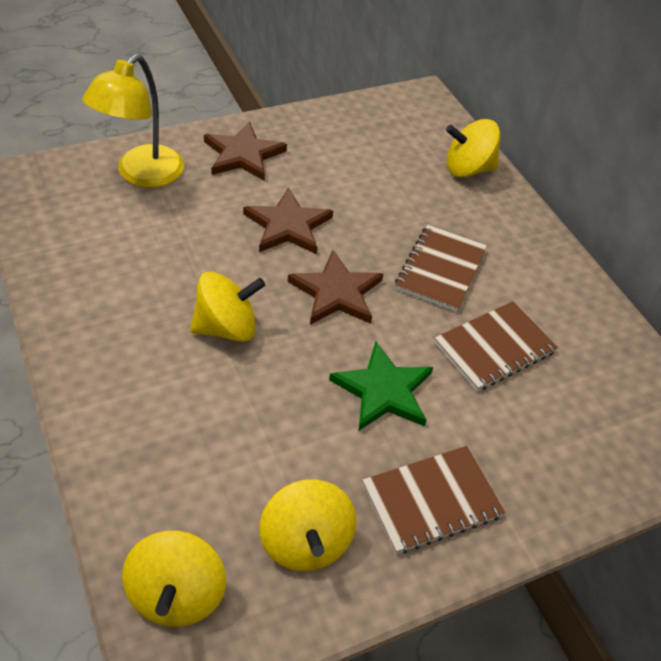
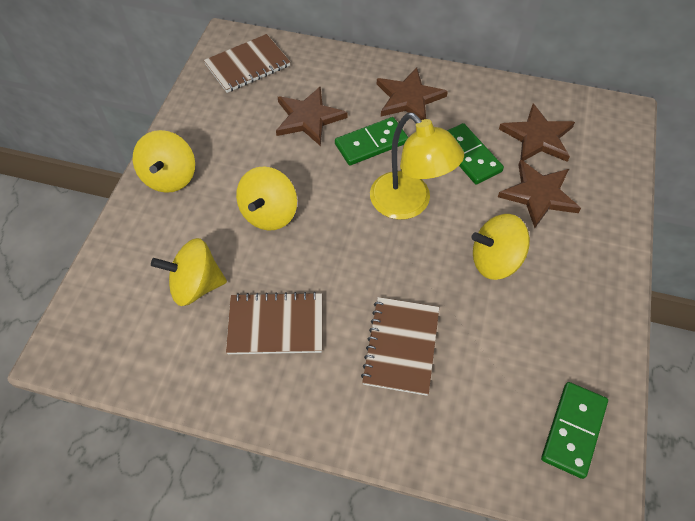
brown star: 3 -> 4
green domino: 0 -> 3
green star: 1 -> 0

